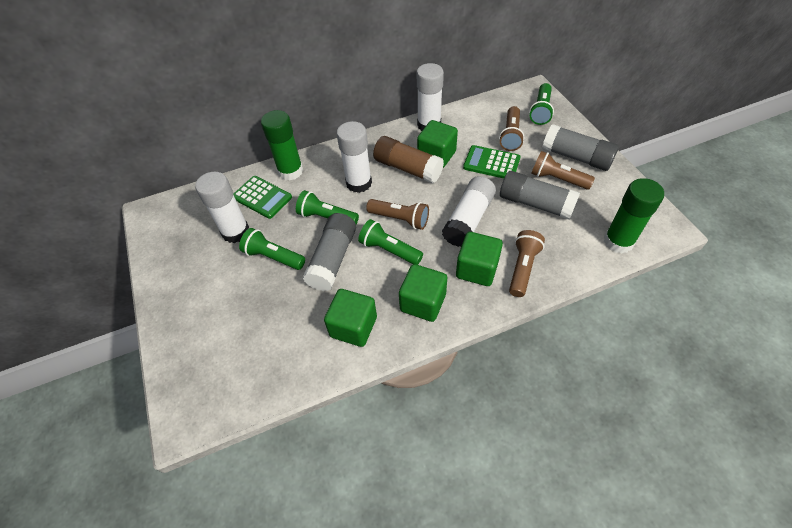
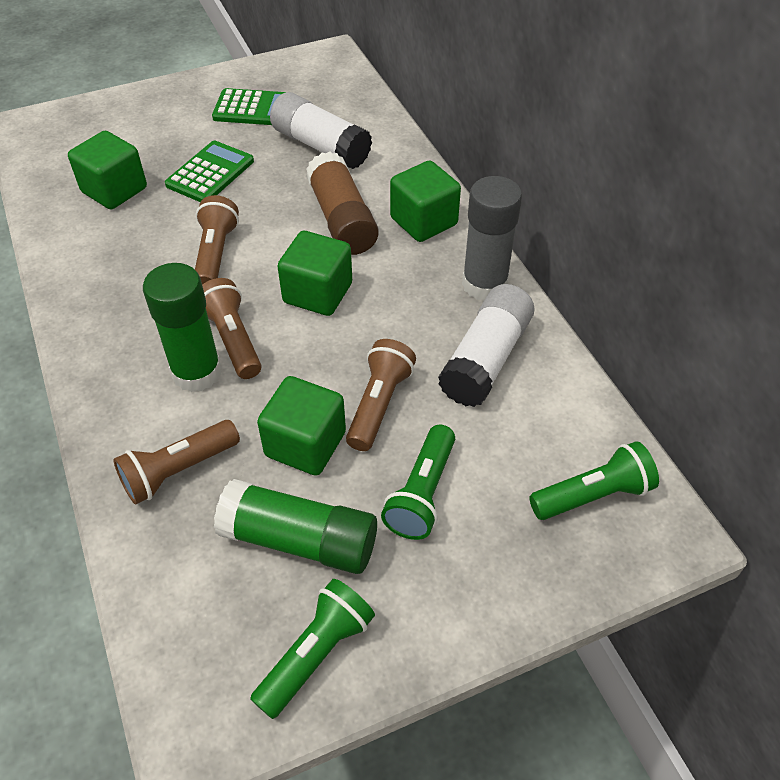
green flashlight: 4 -> 3
grey glue stick: 3 -> 1
white glue stick: 4 -> 2

